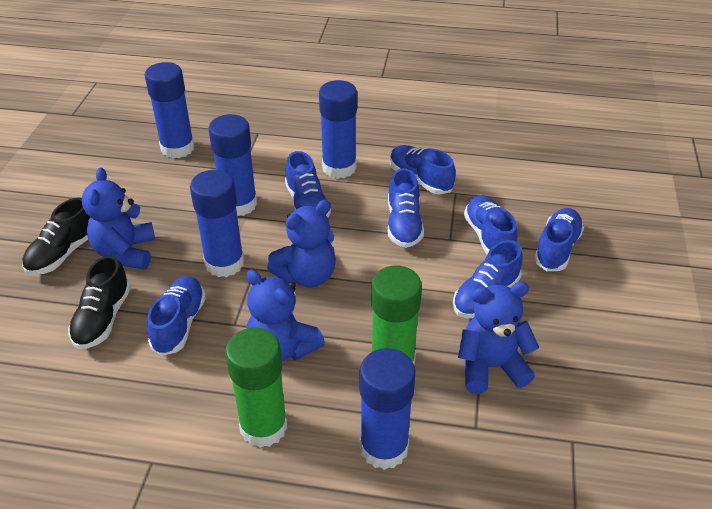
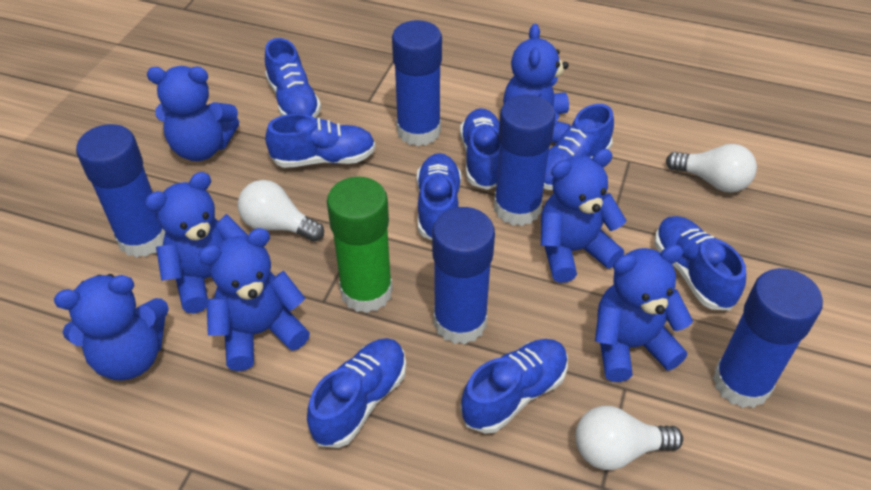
black shoe: 2 -> 0
blue shoe: 7 -> 8
blue teddy bear: 4 -> 7
green glue stick: 2 -> 1
white light bulb: 0 -> 3

